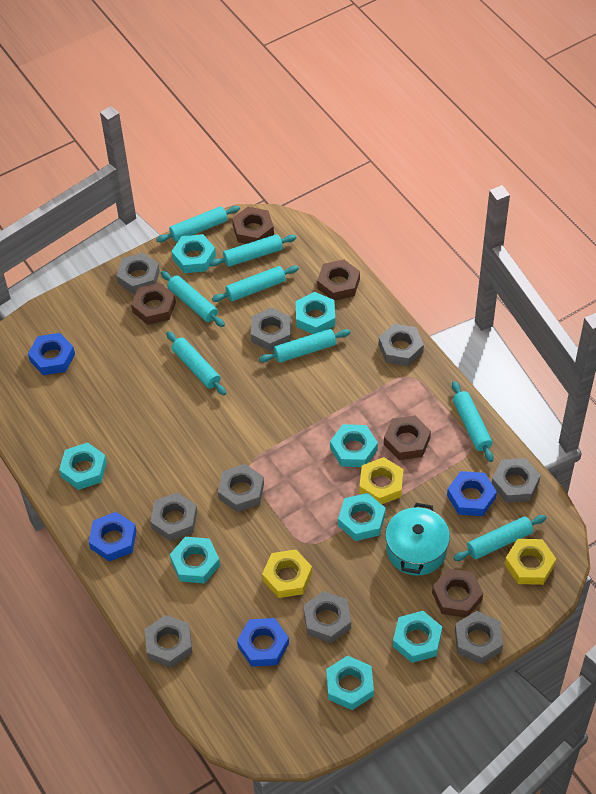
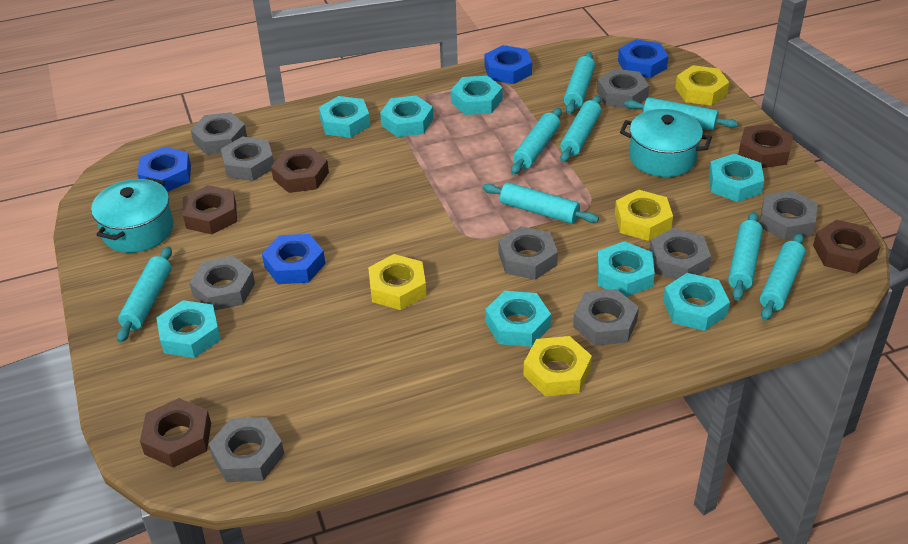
turquoise pot: 1 -> 2
yellow nut: 3 -> 4

